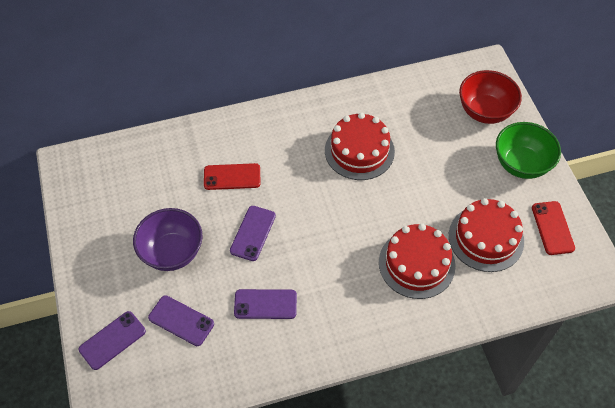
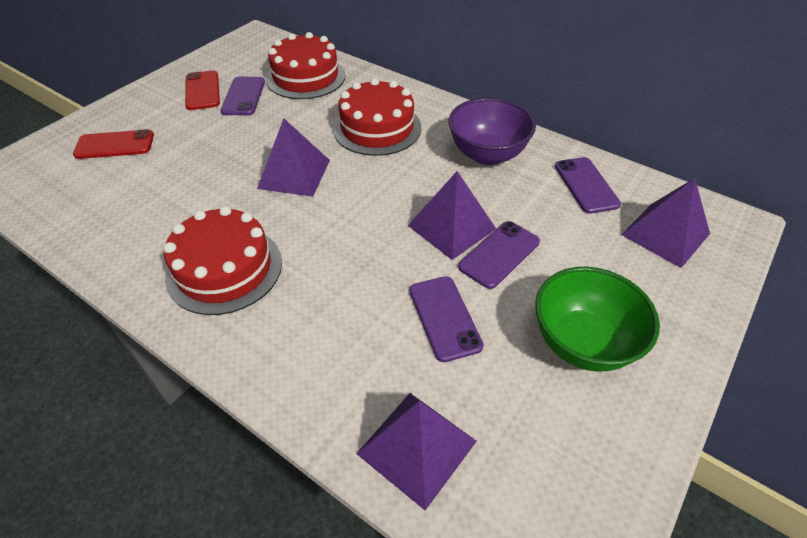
purple pyramid: 0 -> 4
red bowl: 1 -> 0

